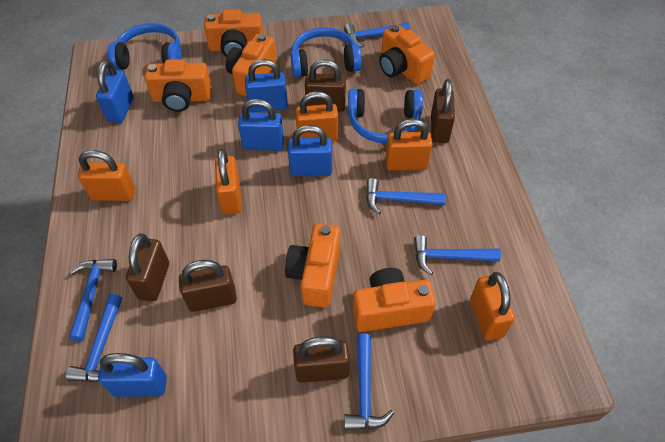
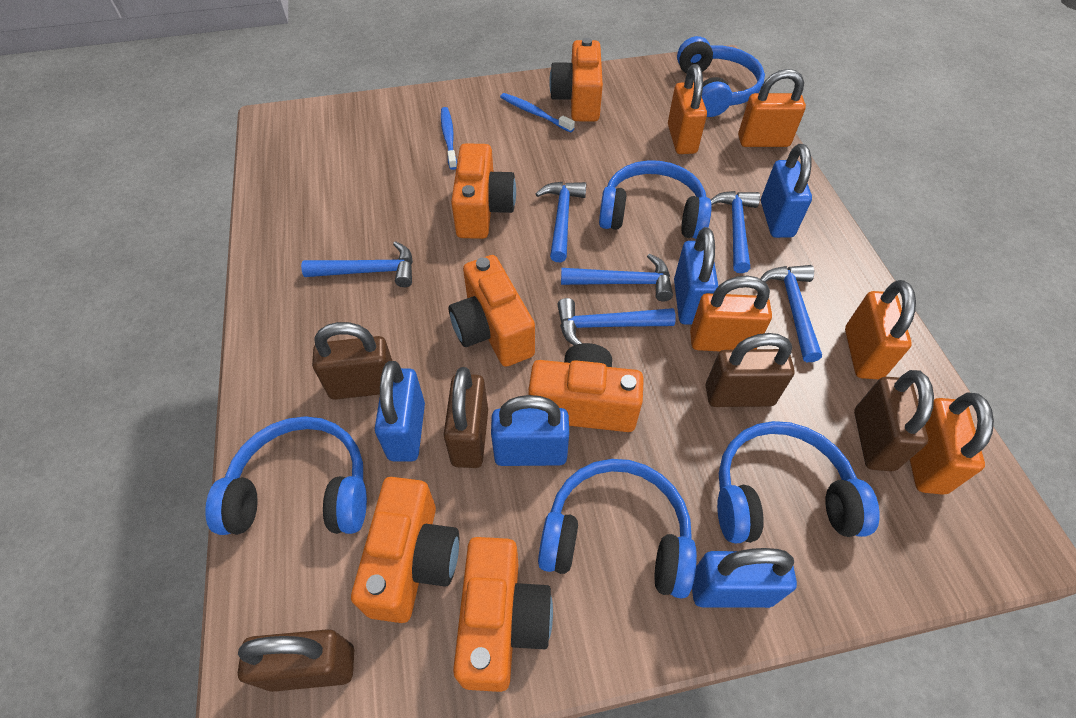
blue headphones: 3 -> 5
blue toothbrush: 0 -> 2

